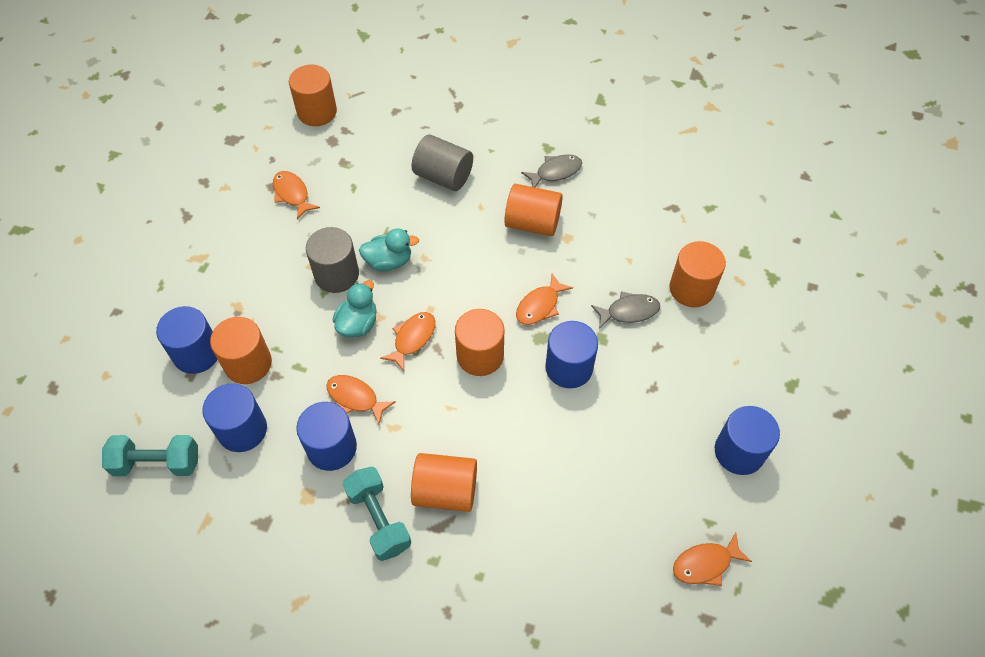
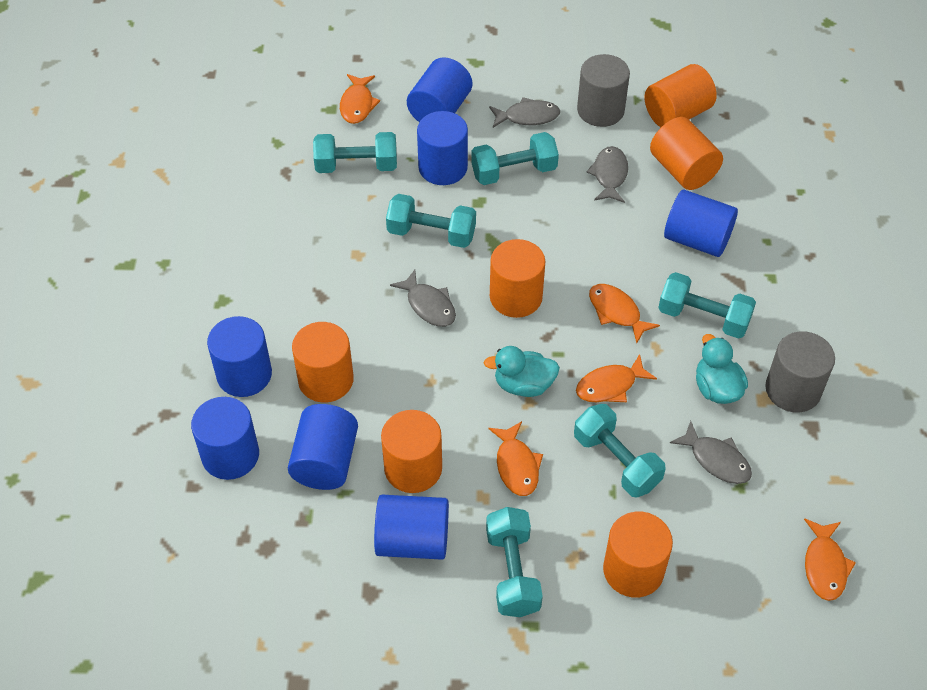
blue cylinder: 5 -> 7
grey fish: 2 -> 4
turquoise dumbbell: 2 -> 6

